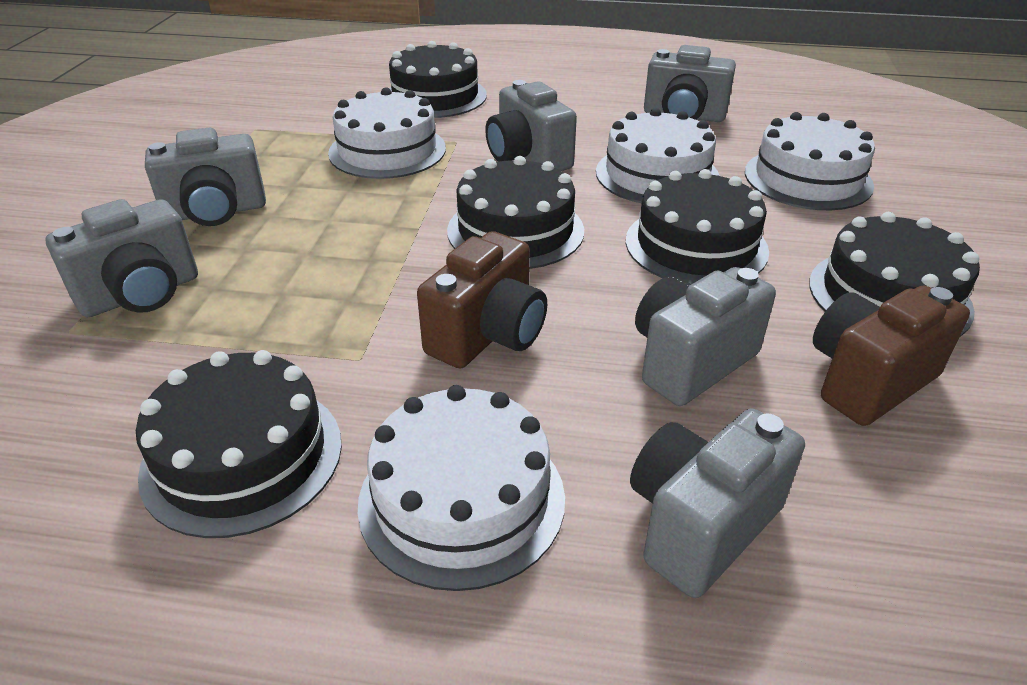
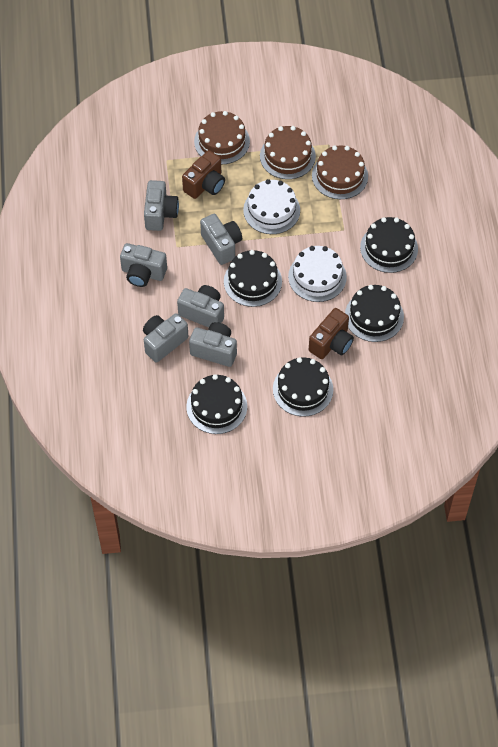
brown cake: 0 -> 3
white cake: 4 -> 2

